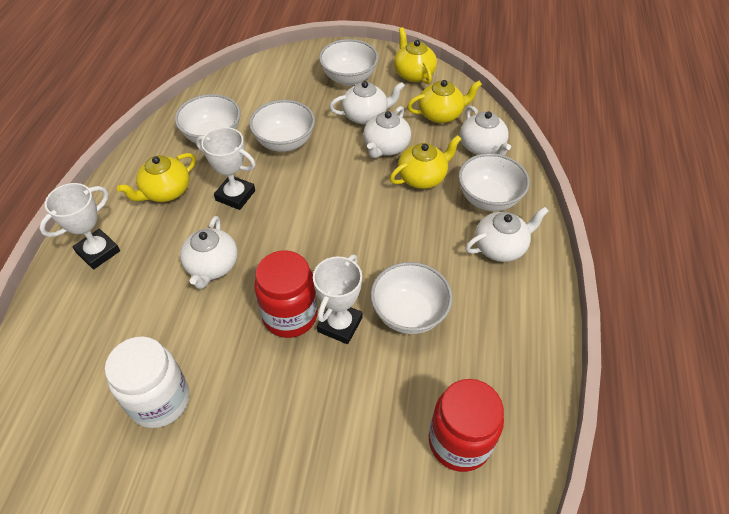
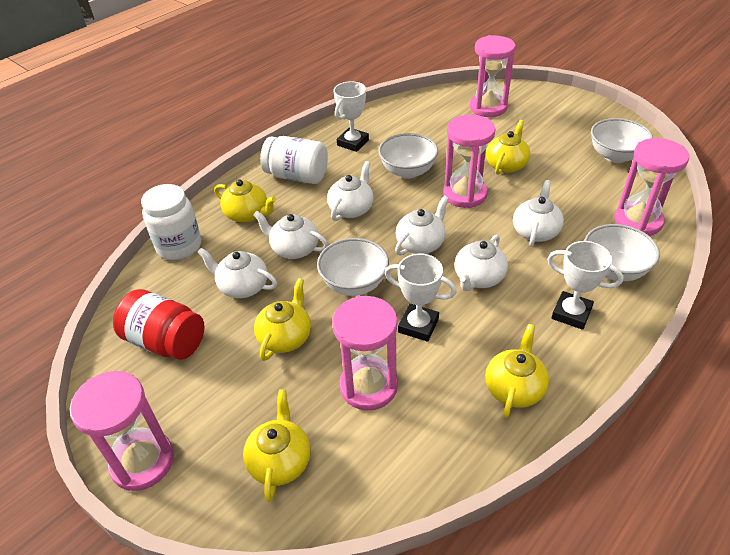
pink hourglass: 0 -> 5
red jar: 2 -> 1
white bowl: 5 -> 4
white jar: 1 -> 2
white teapot: 5 -> 6
yellow teapot: 4 -> 5

